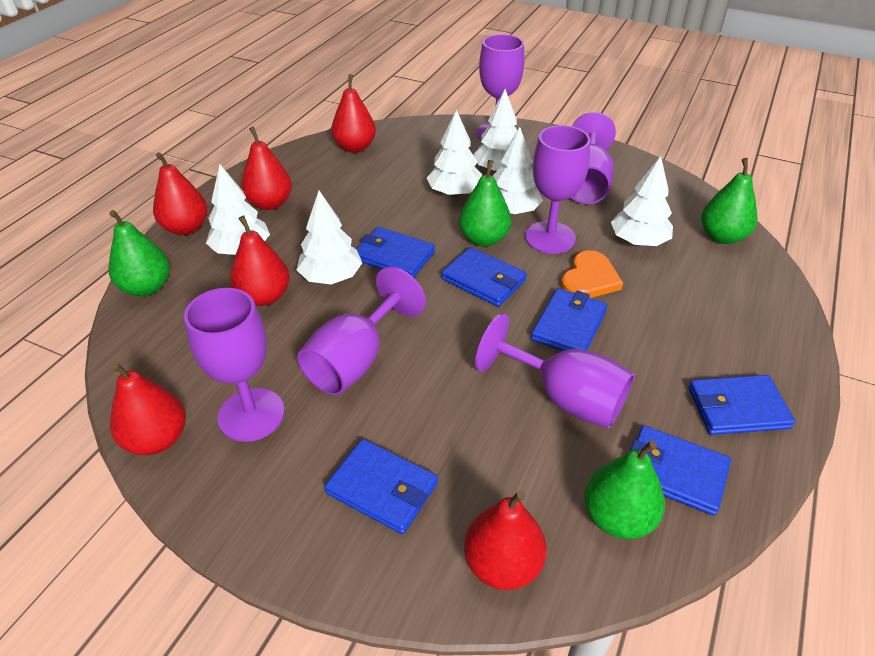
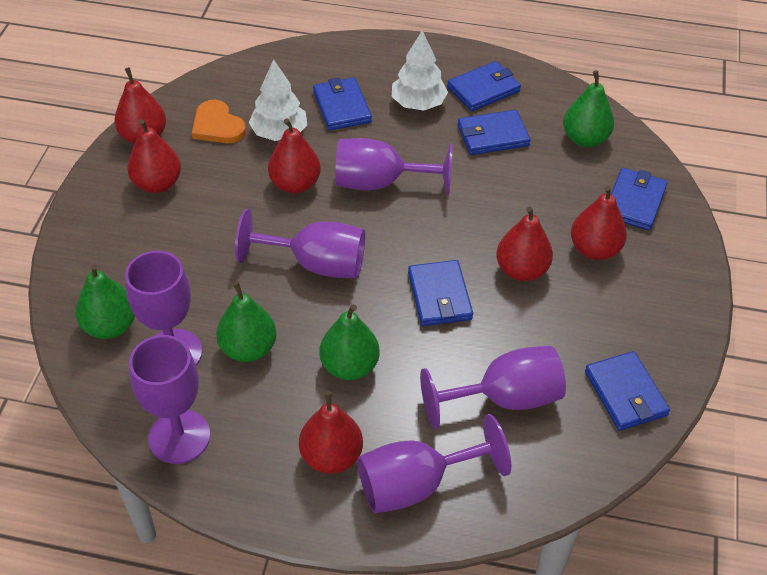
white tree: 6 -> 2

